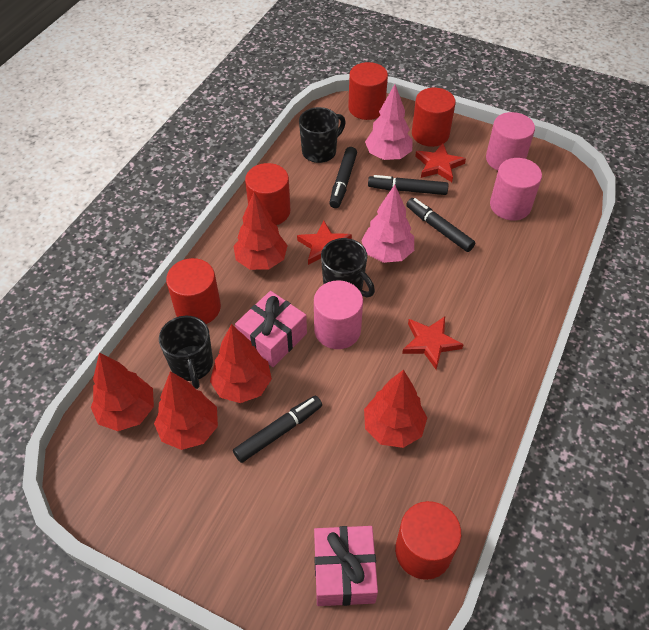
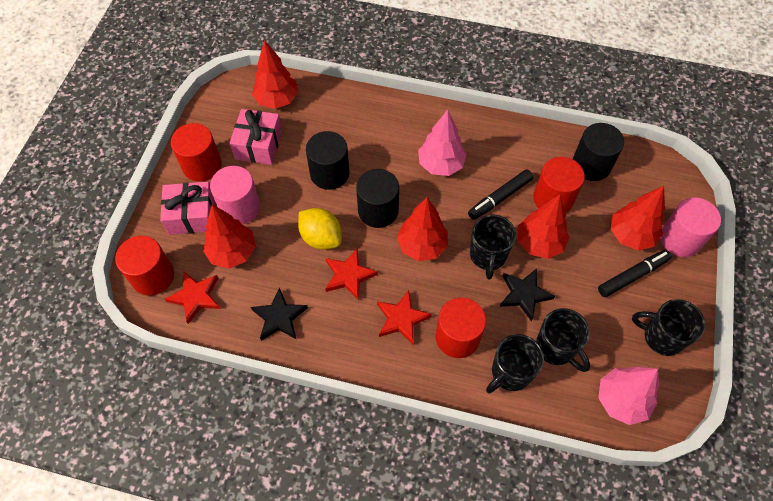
black cylinder: 0 -> 3
black marker: 4 -> 2
black mug: 3 -> 4
black star: 0 -> 2
pink cylinder: 3 -> 2
red cylinder: 5 -> 4
yellow lemon: 0 -> 1

